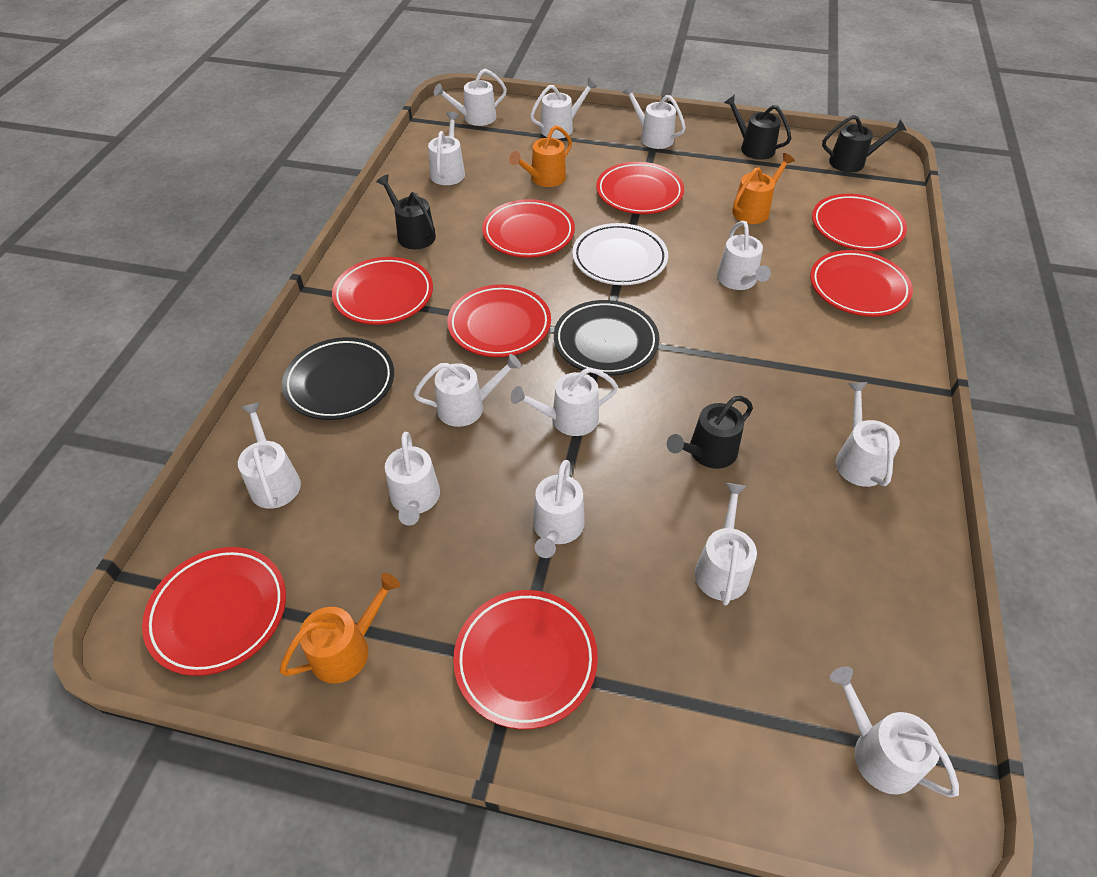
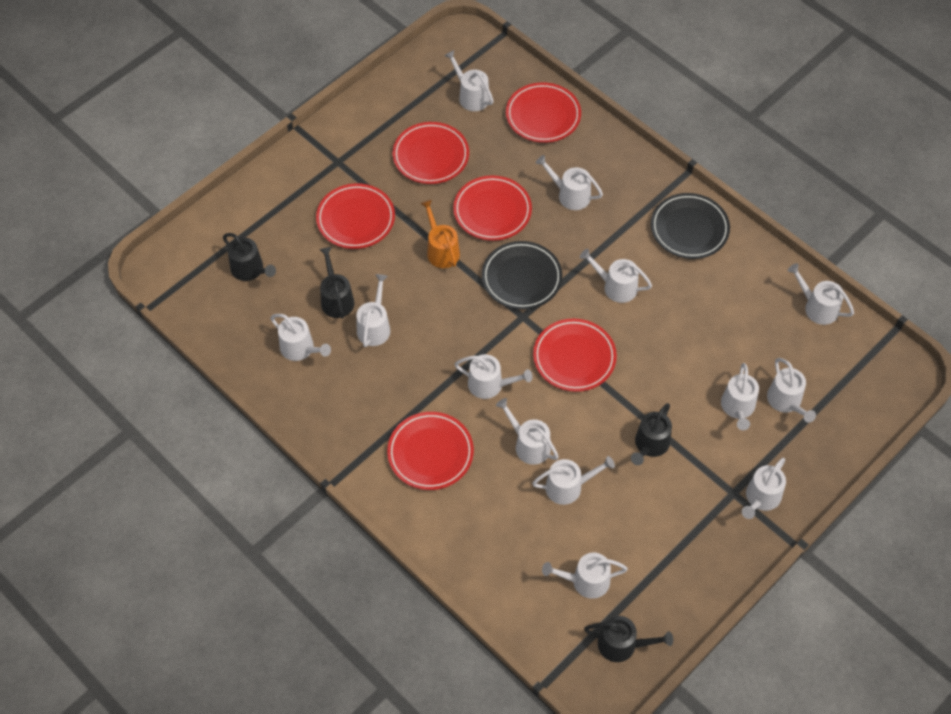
orange watering can: 3 -> 1
red plate: 8 -> 6
white plate: 1 -> 0

